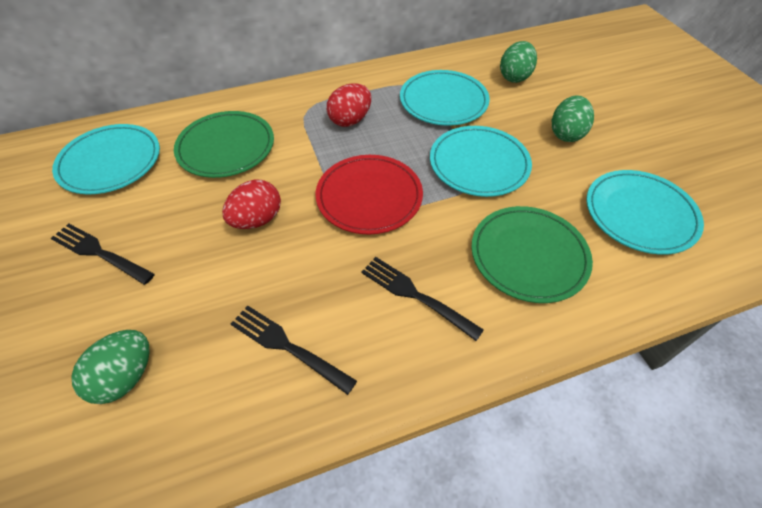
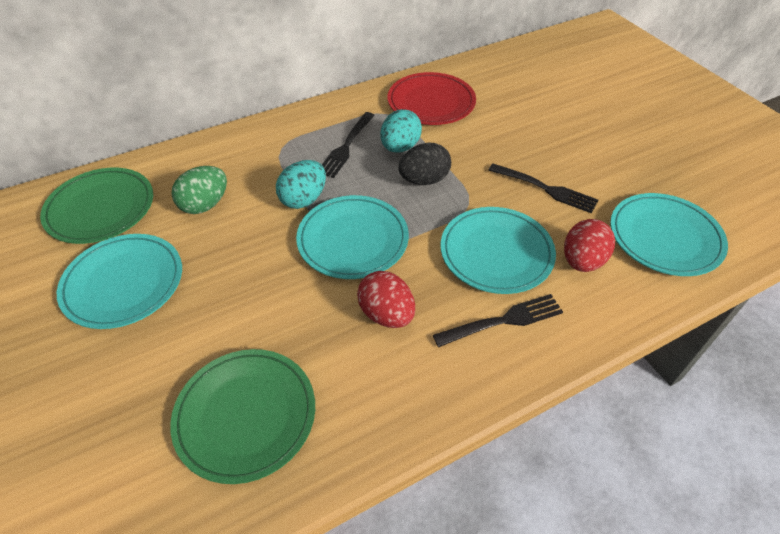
black egg: 0 -> 1
green egg: 3 -> 1
turquoise egg: 0 -> 2

